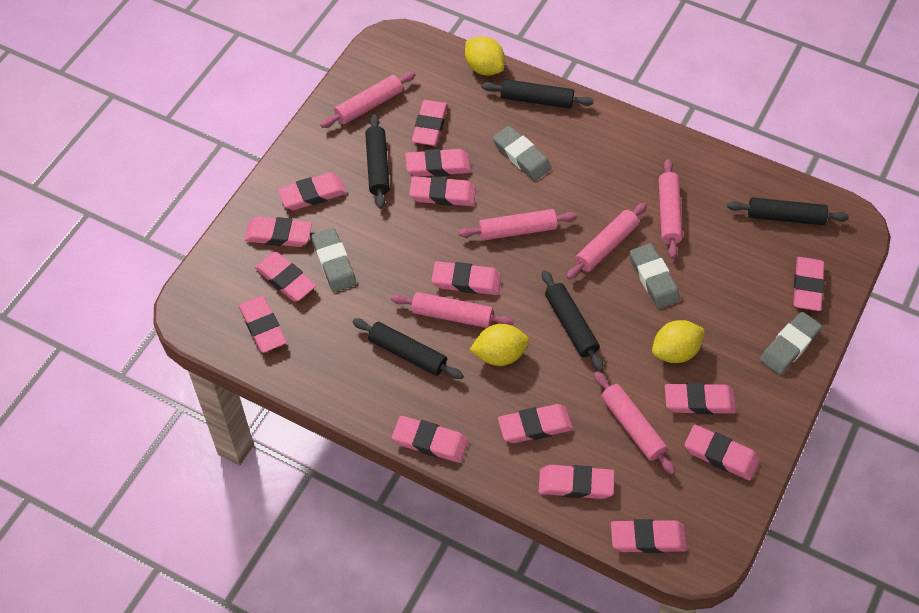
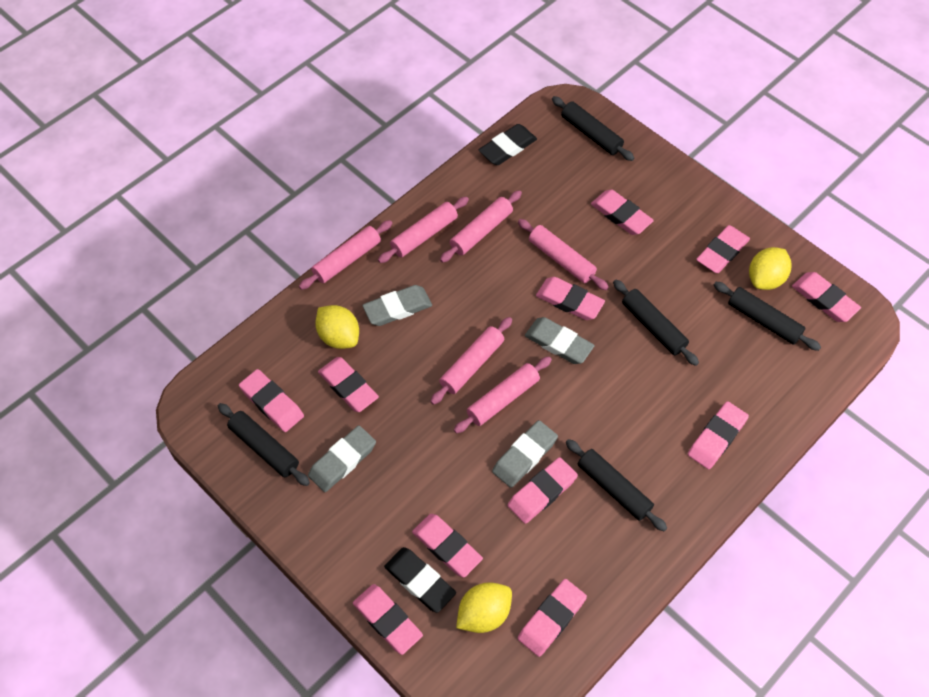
black eraser: 0 -> 2
pink eraser: 15 -> 11

